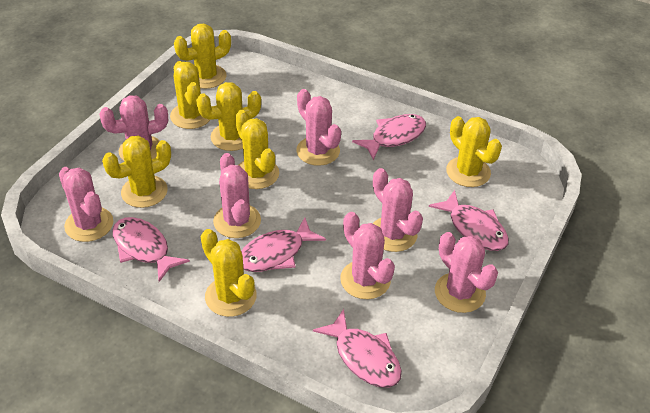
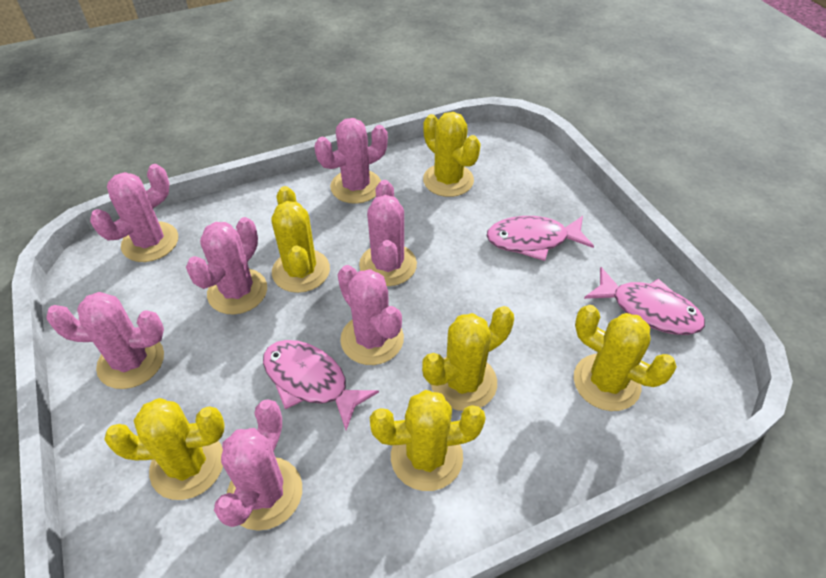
pink fish: 5 -> 3
yellow cactus: 7 -> 6

